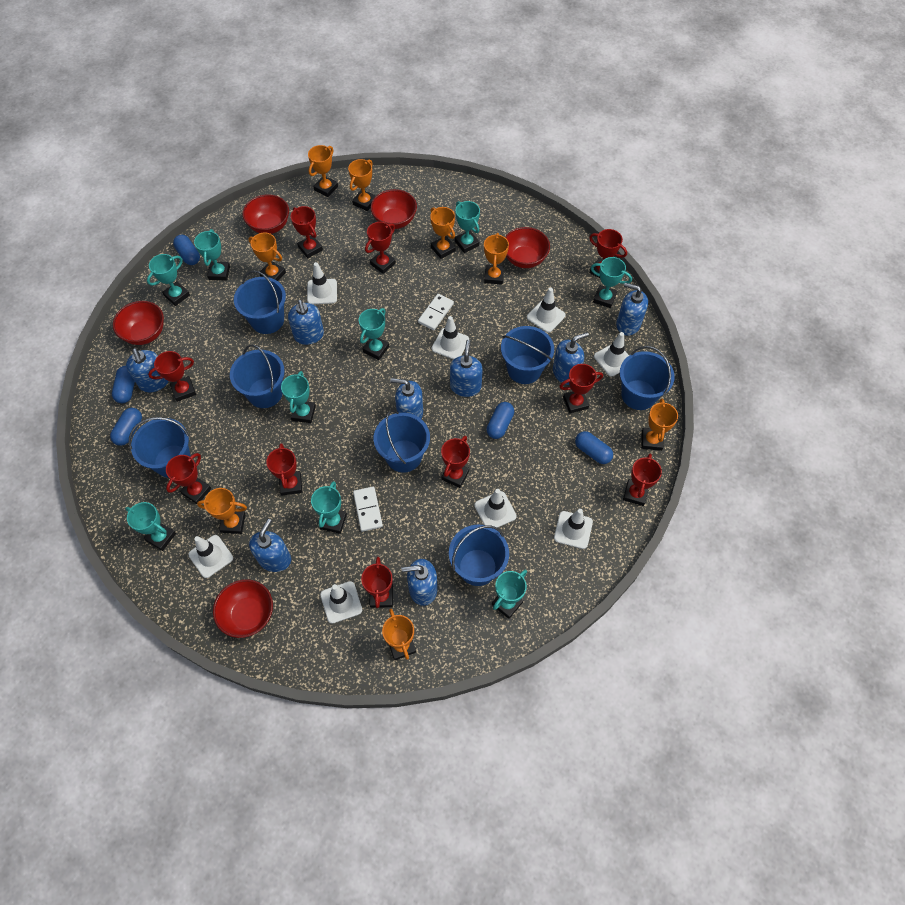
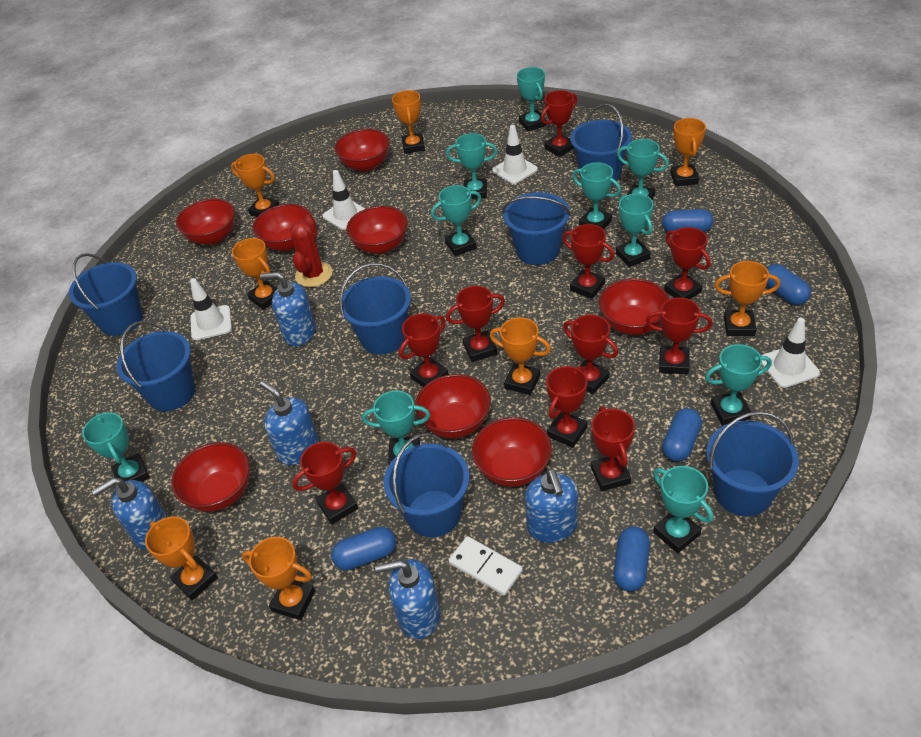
blue soap dispenser: 8 -> 5
red bowl: 5 -> 8
red cactus: 0 -> 1
turquoise trophy: 9 -> 10
white domino: 2 -> 1
white traffic cone: 8 -> 4

